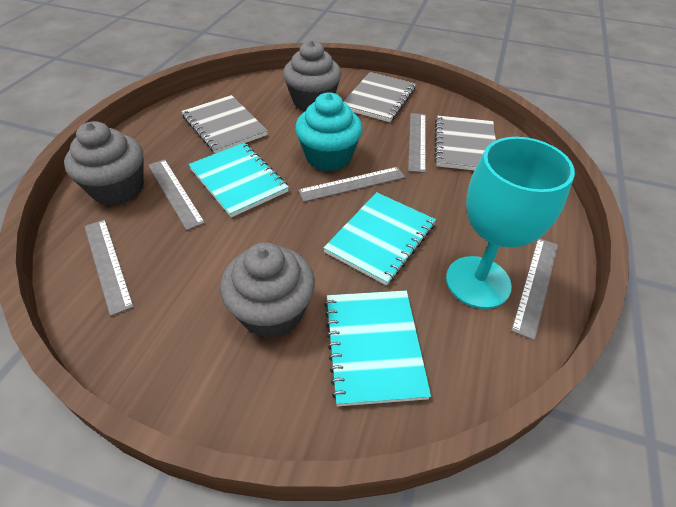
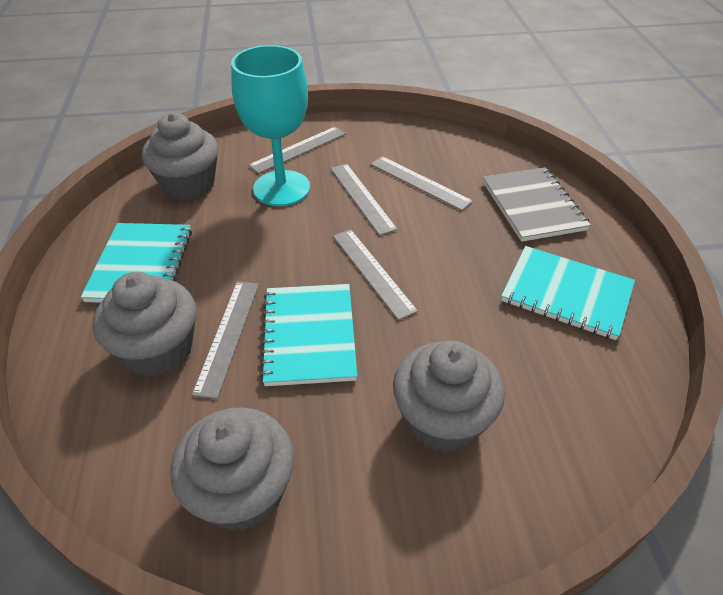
grey cupcake: 3 -> 4
grey notebook: 3 -> 1
turquoise cupcake: 1 -> 0

